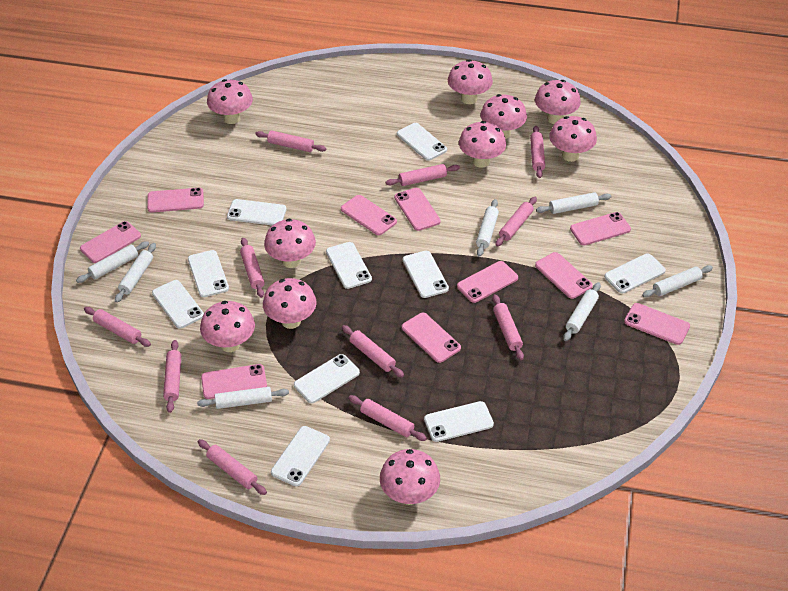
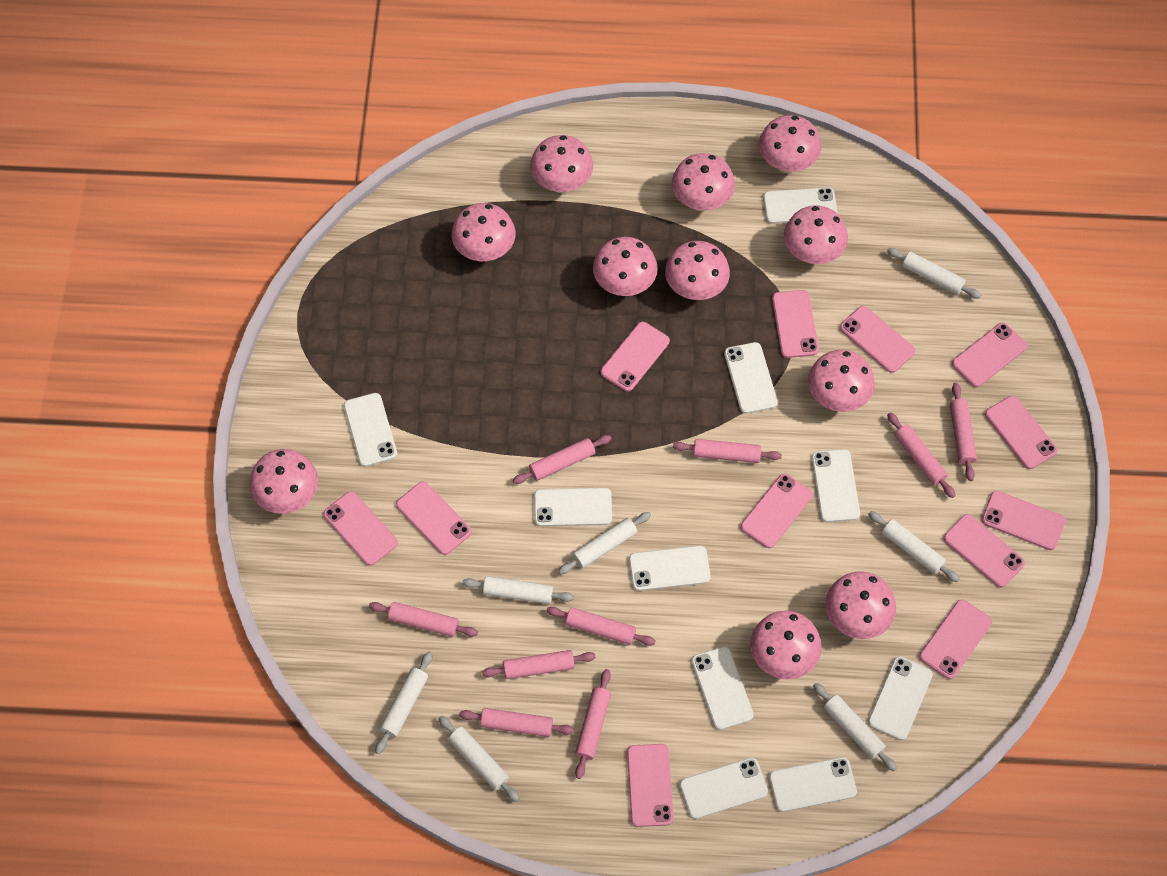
pink mushroom: 10 -> 11
pink phone: 10 -> 12
pink rolling pin: 11 -> 9

